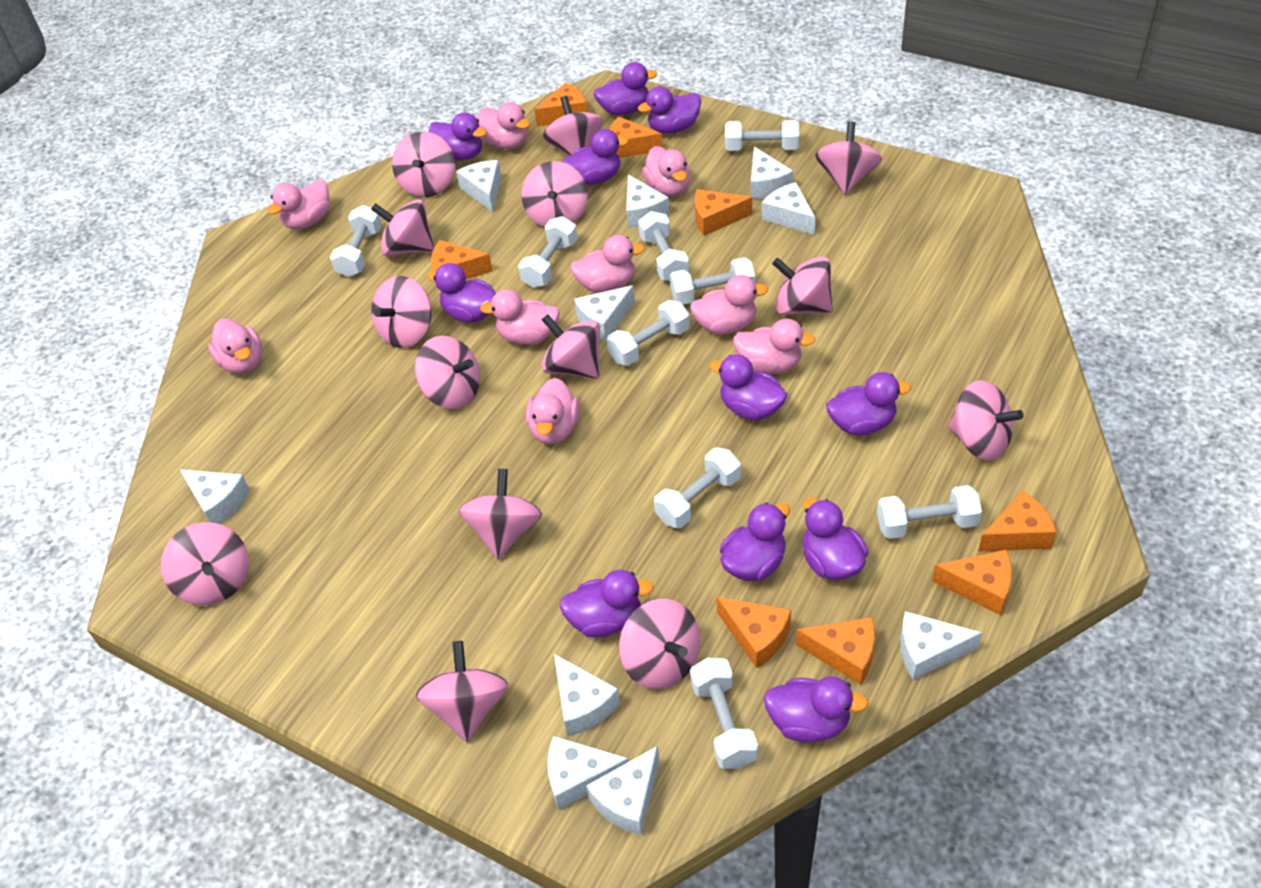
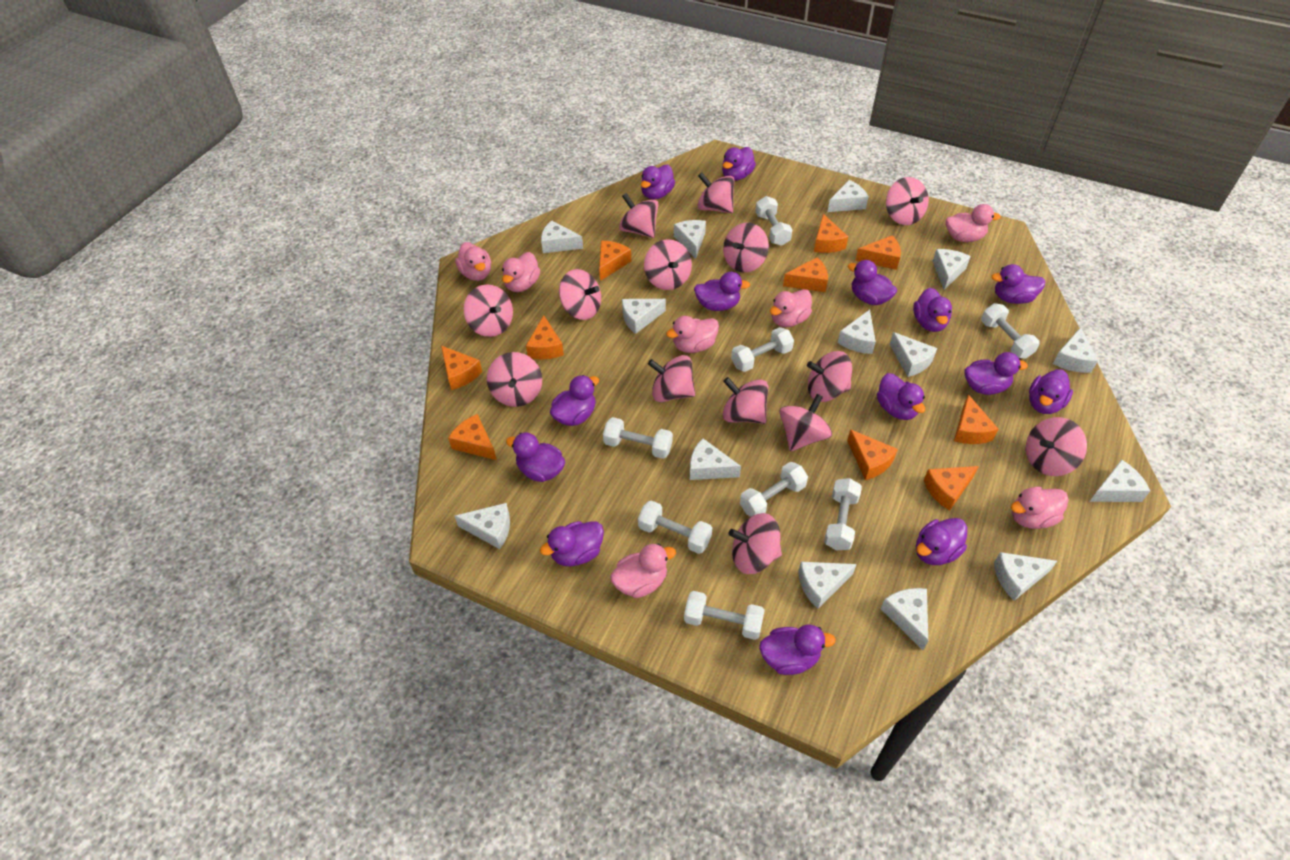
orange cheese: 8 -> 10
pink duck: 9 -> 7
purple duck: 11 -> 14
white cheese: 10 -> 14
white dumbbell: 9 -> 8

